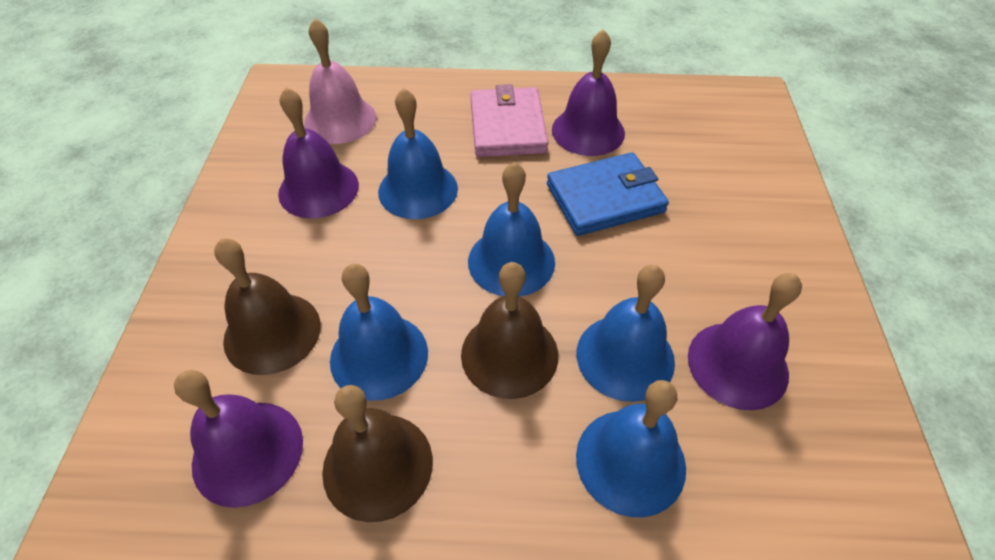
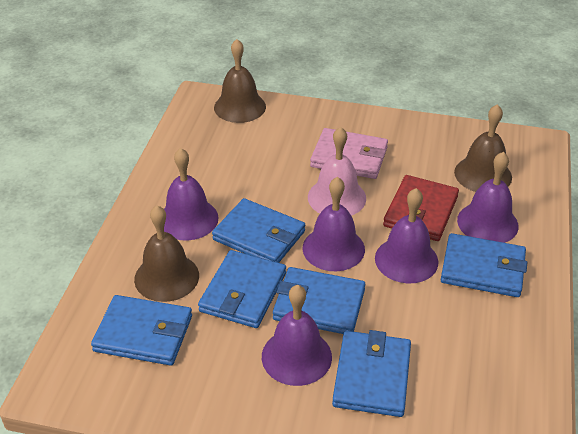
blue bell: 5 -> 0
blue wallet: 1 -> 6
purple bell: 4 -> 5
red wallet: 0 -> 1

